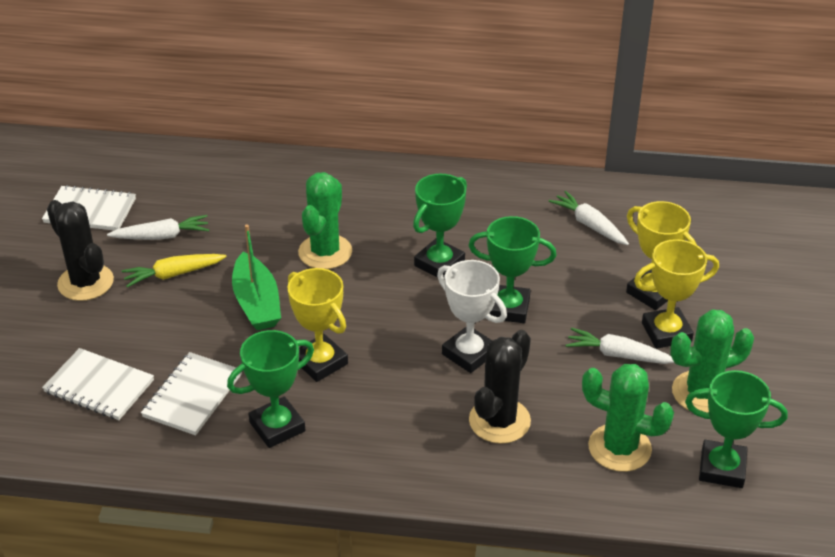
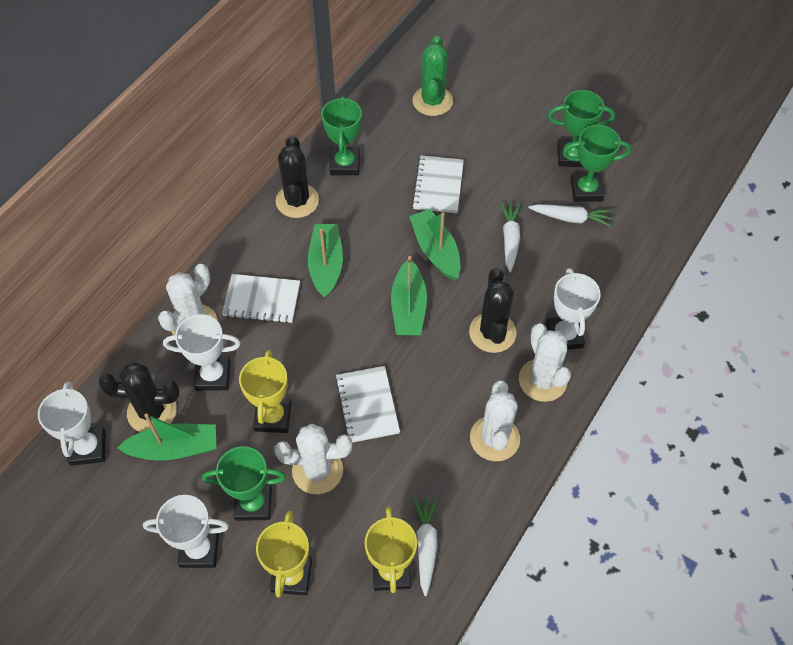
black cactus: 2 -> 3
green boat: 1 -> 4
green cactus: 3 -> 1
white cactus: 0 -> 4
white trophy: 1 -> 4
yellow carrot: 1 -> 0

